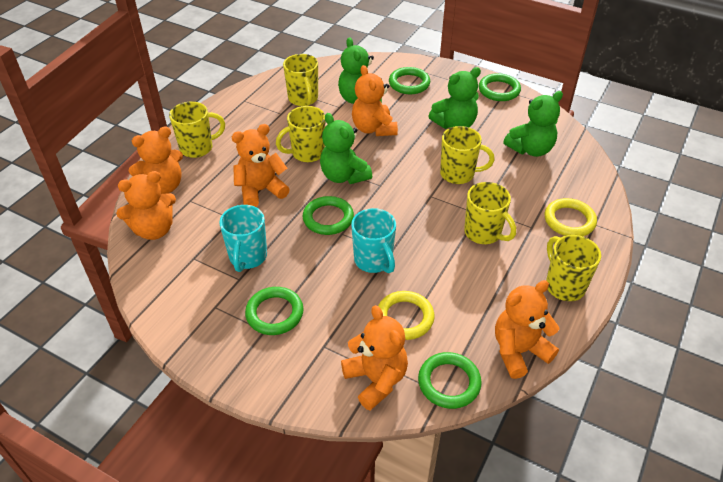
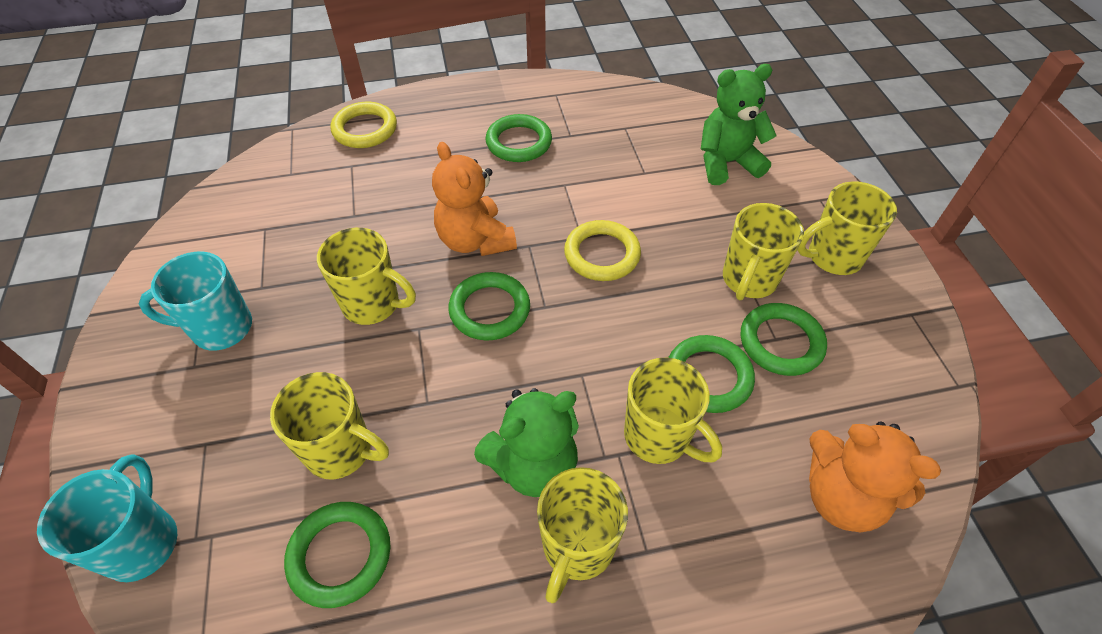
green teddy bear: 4 -> 2
orange teddy bear: 6 -> 2

